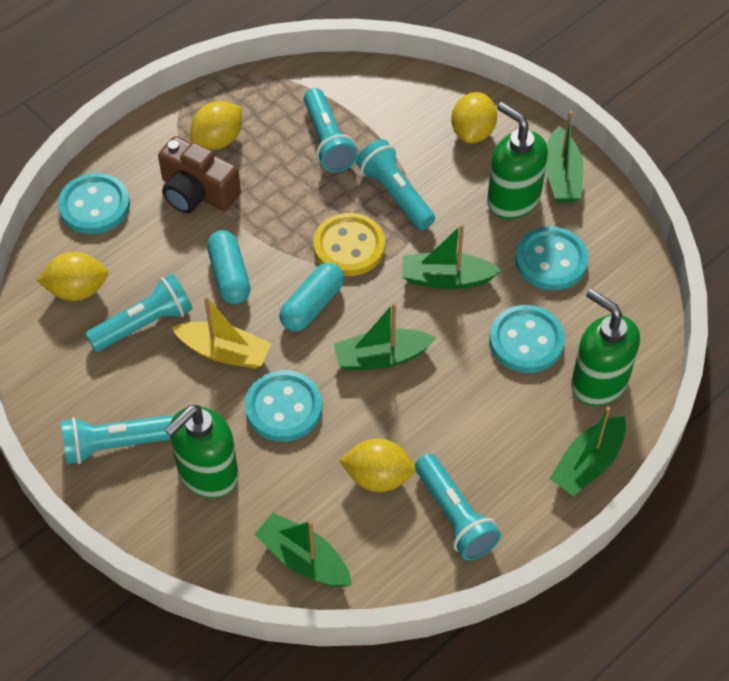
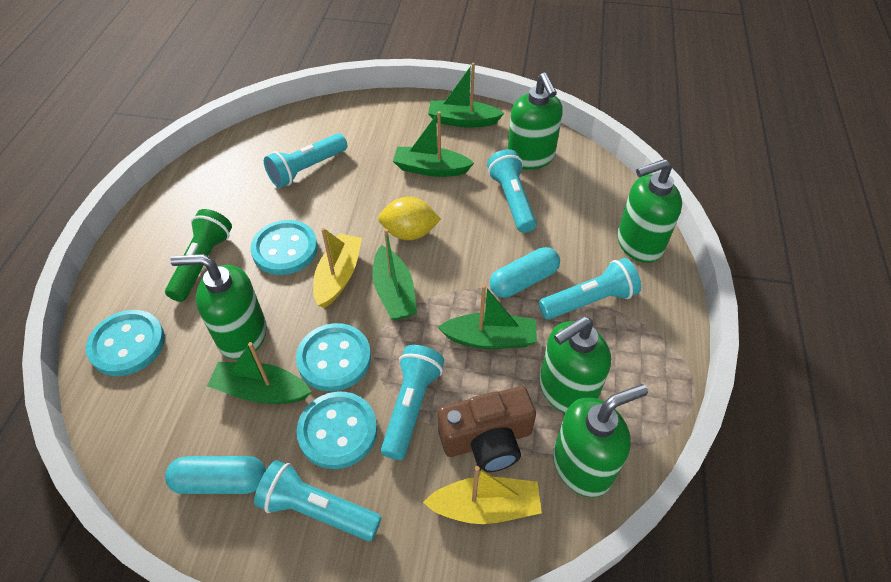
green flashlight: 0 -> 1
green soap dispenser: 3 -> 5
yellow boat: 1 -> 2
yellow button: 1 -> 0
yellow lemon: 4 -> 1

